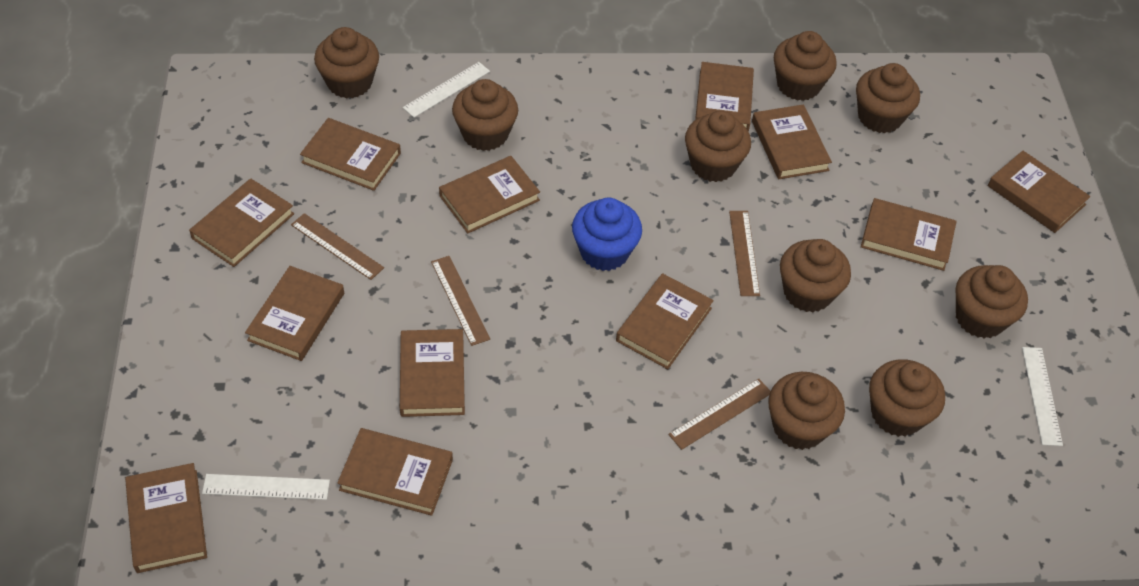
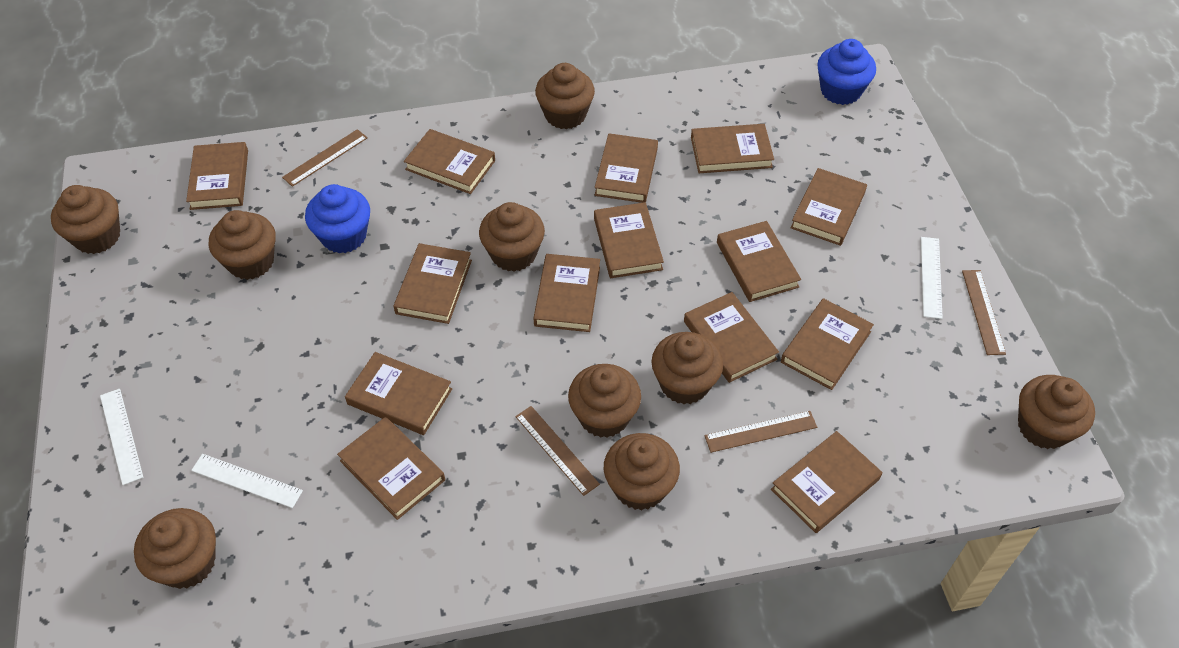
blue cupcake: 1 -> 2
brown book: 12 -> 14

